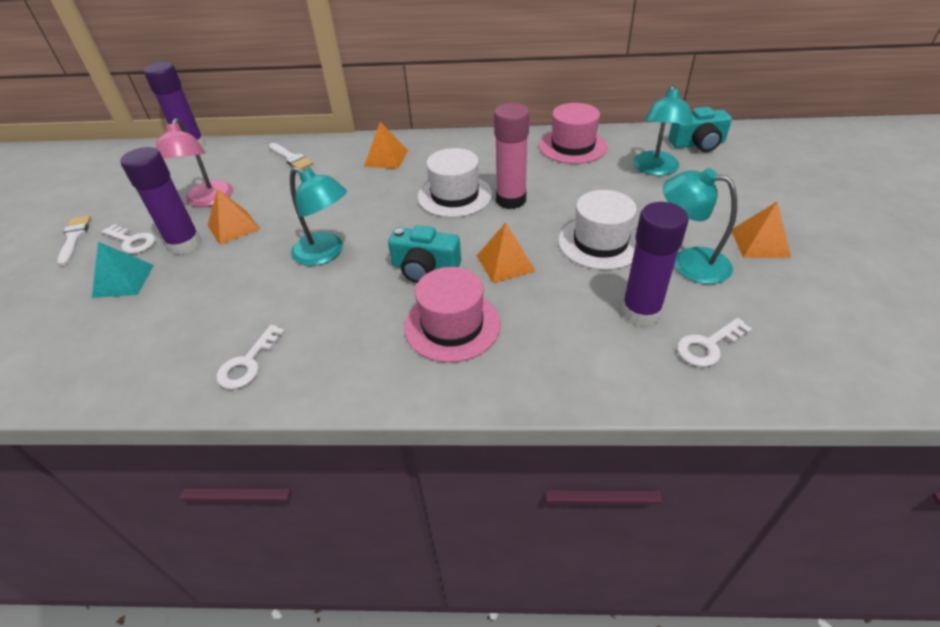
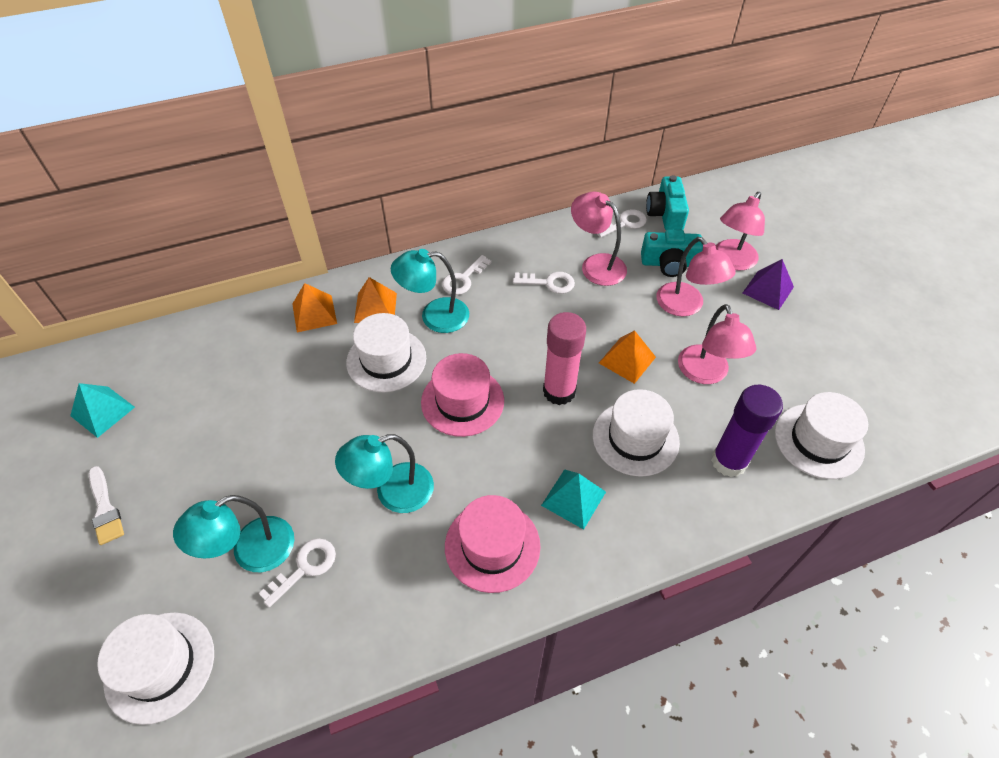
orange pyramid: 4 -> 3
pink lamp: 1 -> 4
purple glue stick: 3 -> 1
purple pyramid: 0 -> 1
turquoise pyramid: 1 -> 2
white brush: 2 -> 1
white hat: 2 -> 4
white key: 3 -> 4

